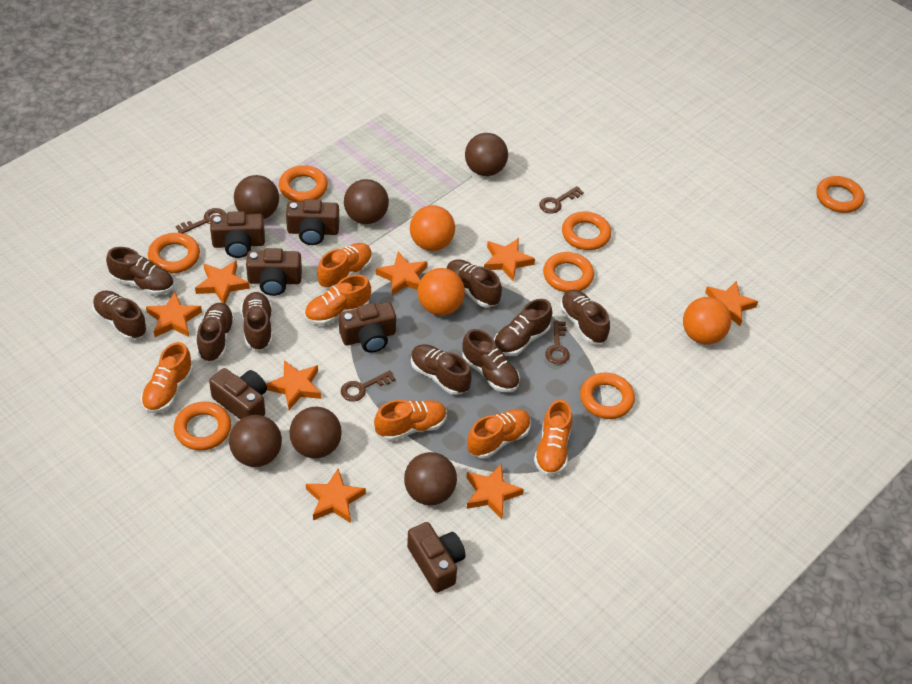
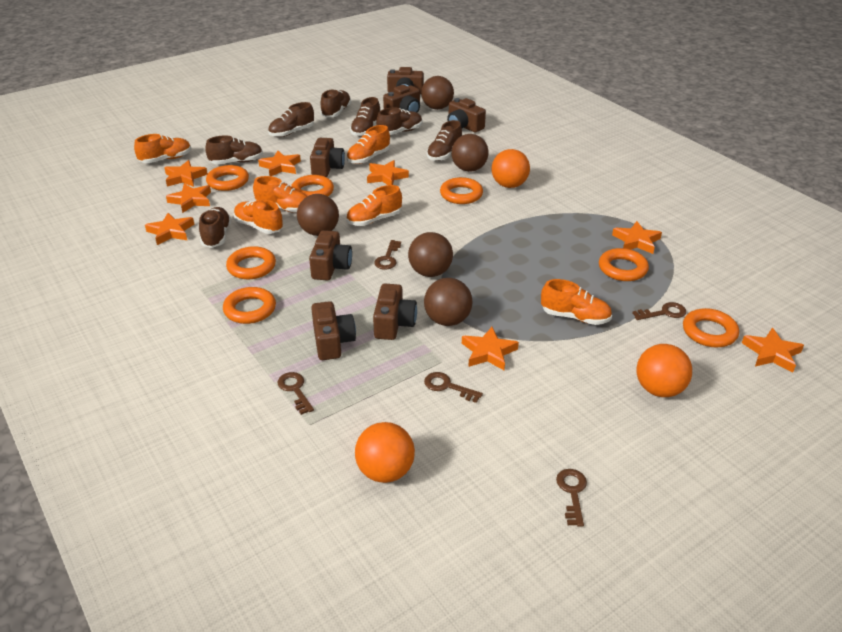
brown ball: 6 -> 5
brown camera: 6 -> 7
brown key: 4 -> 5
brown shoe: 9 -> 7

